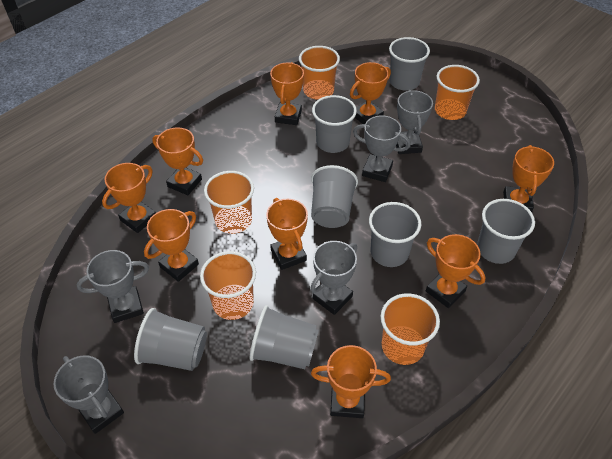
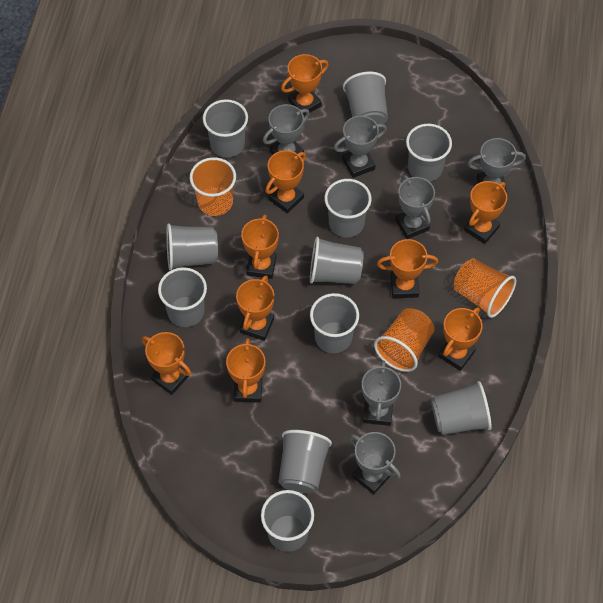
grey cup: 7 -> 11
grey trophy: 5 -> 6
orange cup: 5 -> 3

